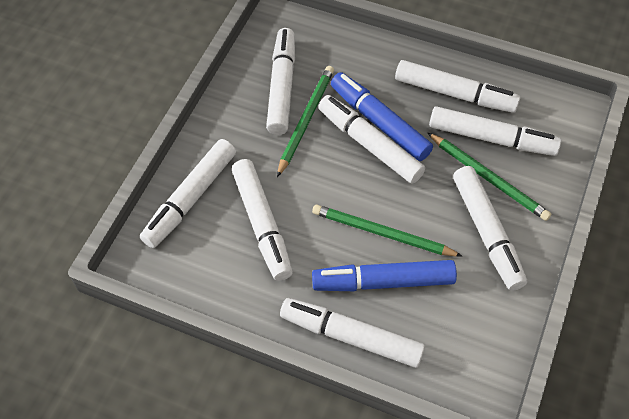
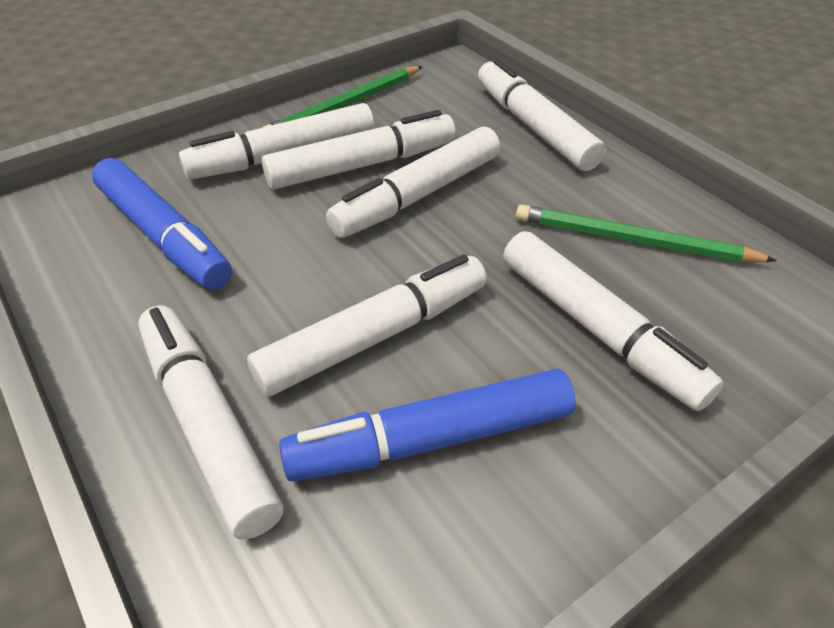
green pencil: 3 -> 2
white marker: 8 -> 7

